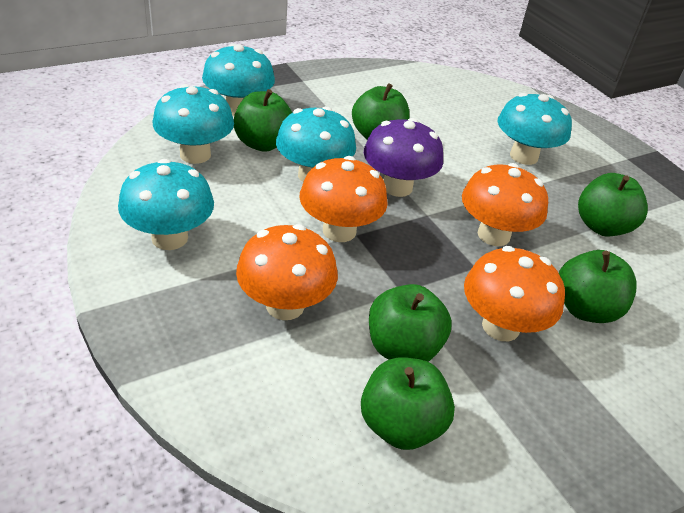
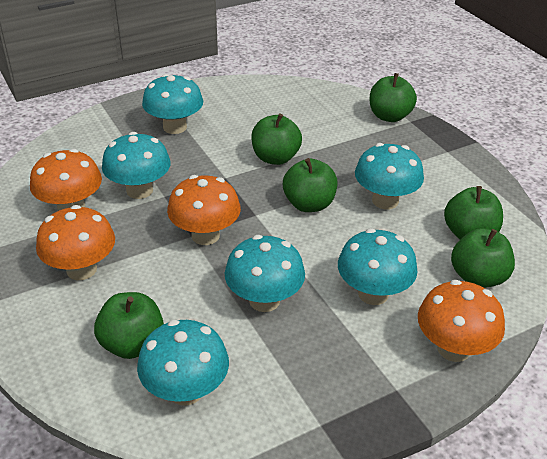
purple mushroom: 1 -> 0
turquoise mushroom: 5 -> 6

